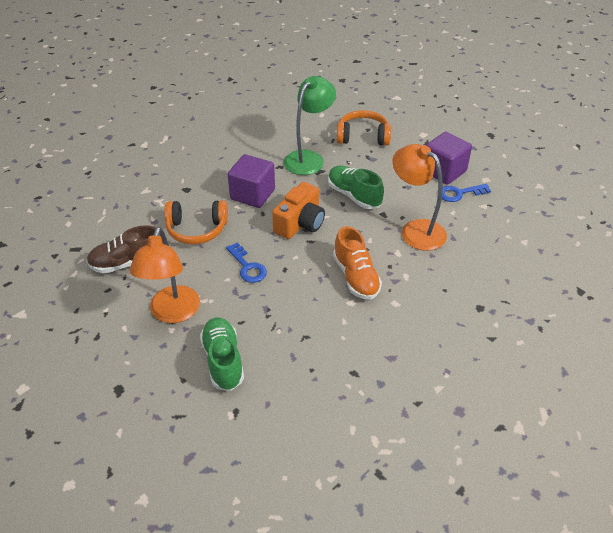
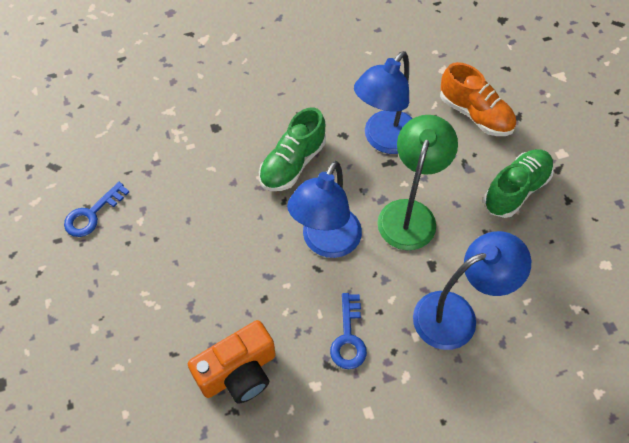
blue lamp: 0 -> 3
brown shoe: 1 -> 0
orange headphones: 2 -> 0
orange lamp: 2 -> 0
purple cube: 2 -> 0

